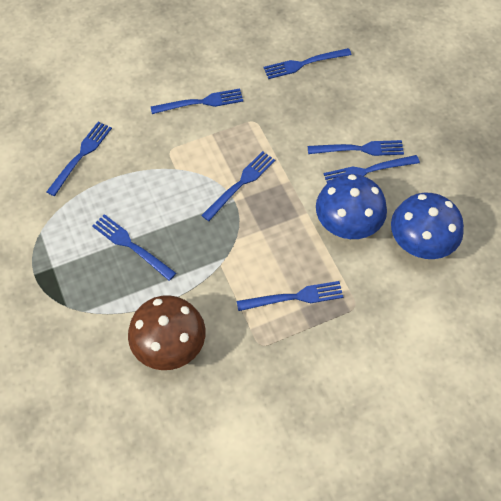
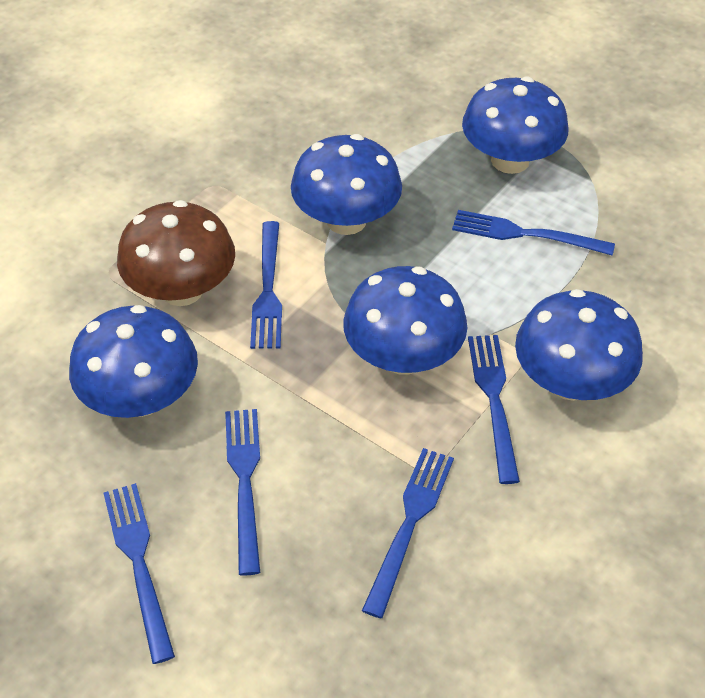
blue fork: 8 -> 6
blue mushroom: 2 -> 5

